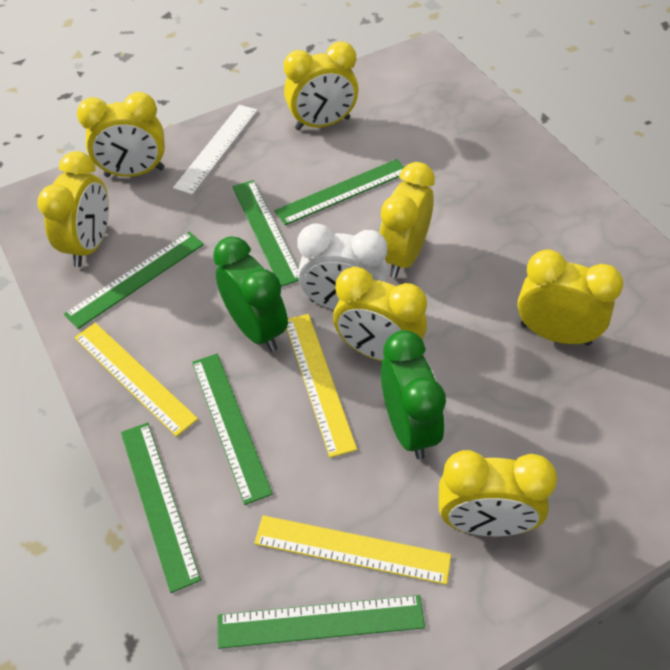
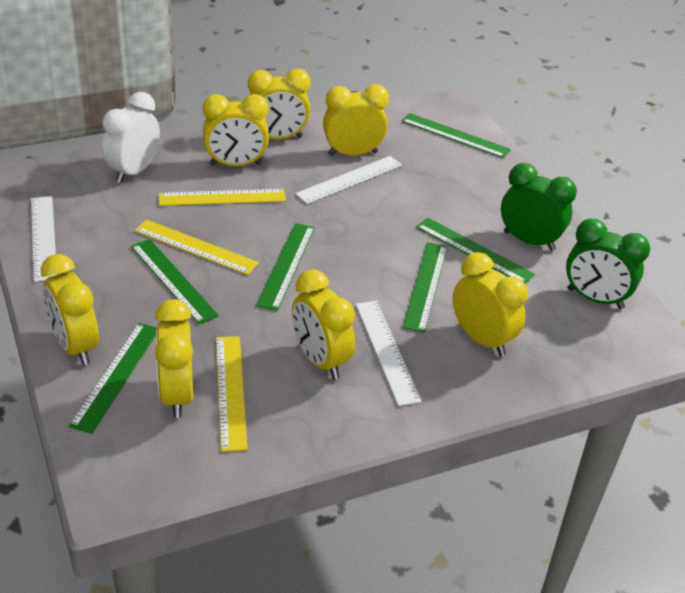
white ruler: 1 -> 3

